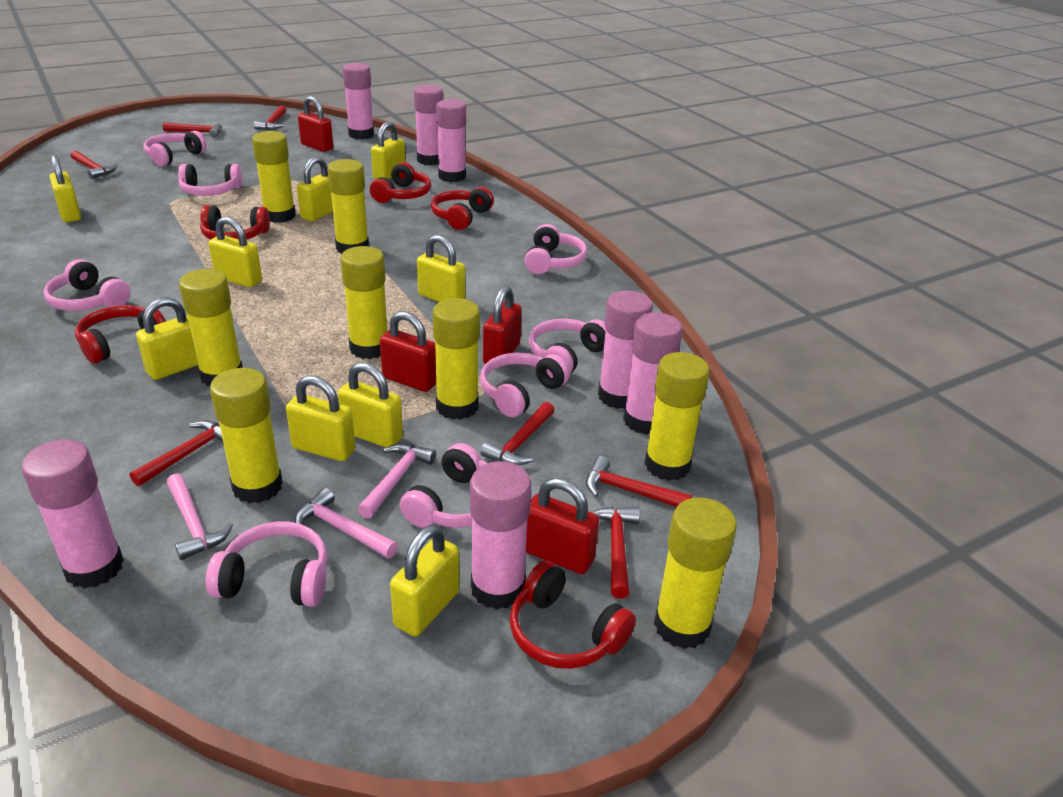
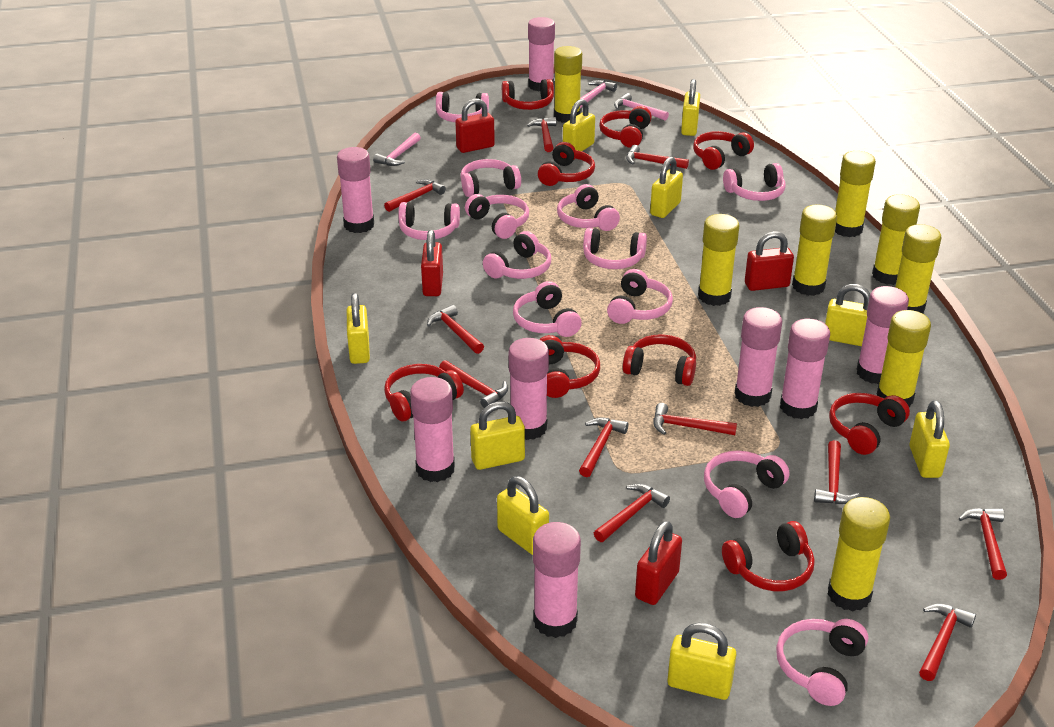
pink glue stick: 7 -> 8
pink headphones: 8 -> 12
red hammer: 7 -> 11
red headphones: 5 -> 9

